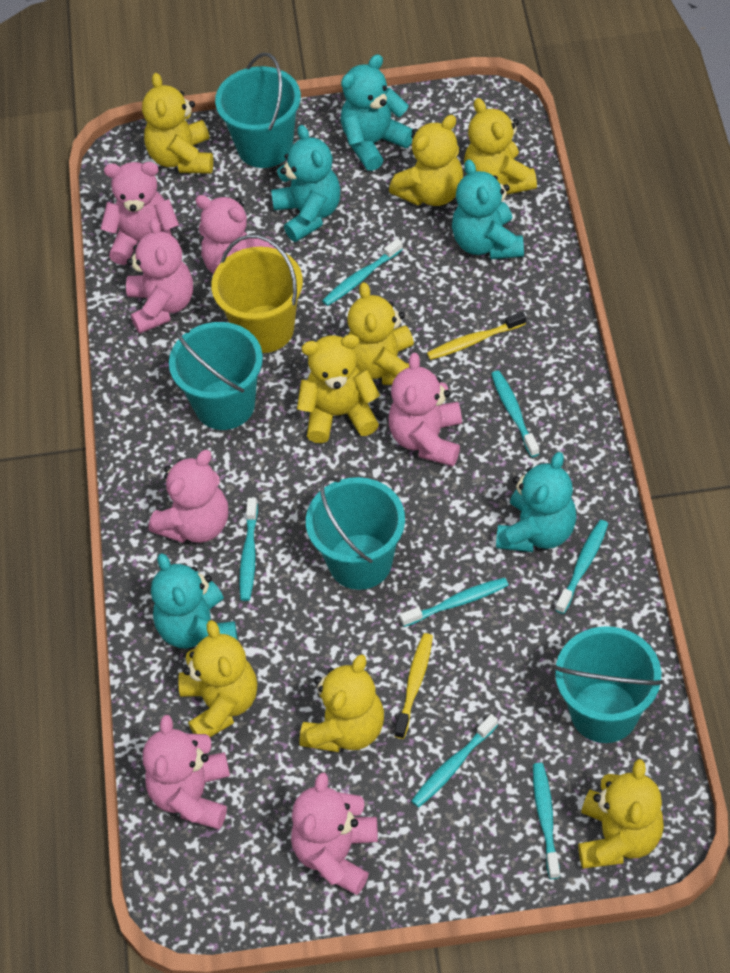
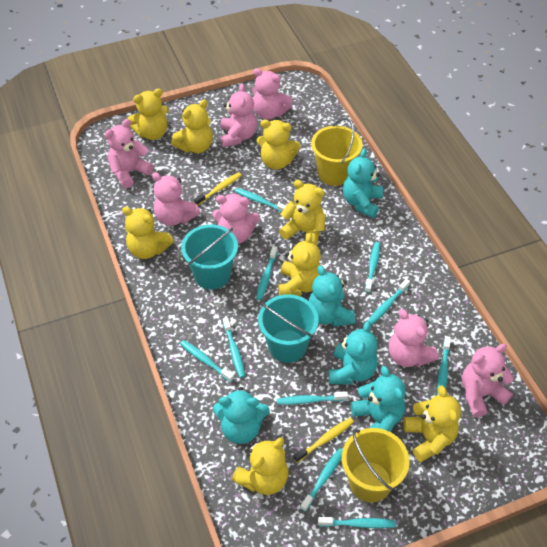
turquoise bucket: 4 -> 2
turquoise toothbrush: 7 -> 10
yellow bucket: 1 -> 2

